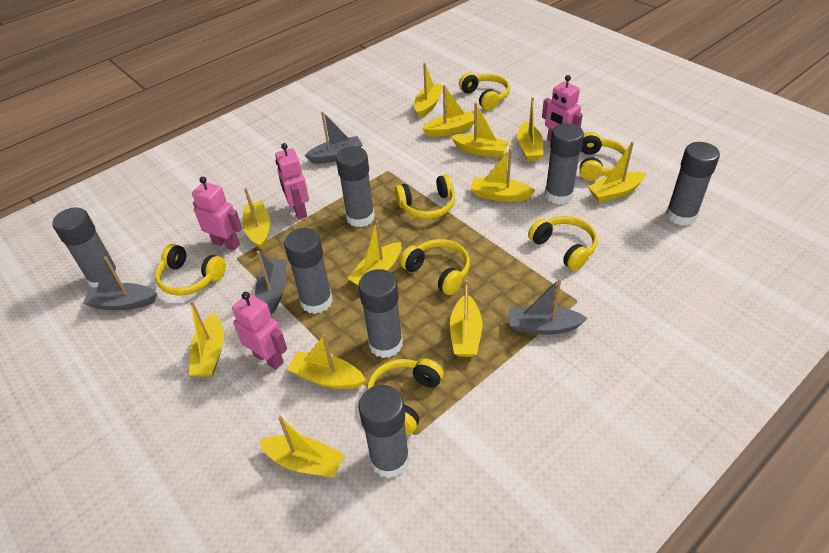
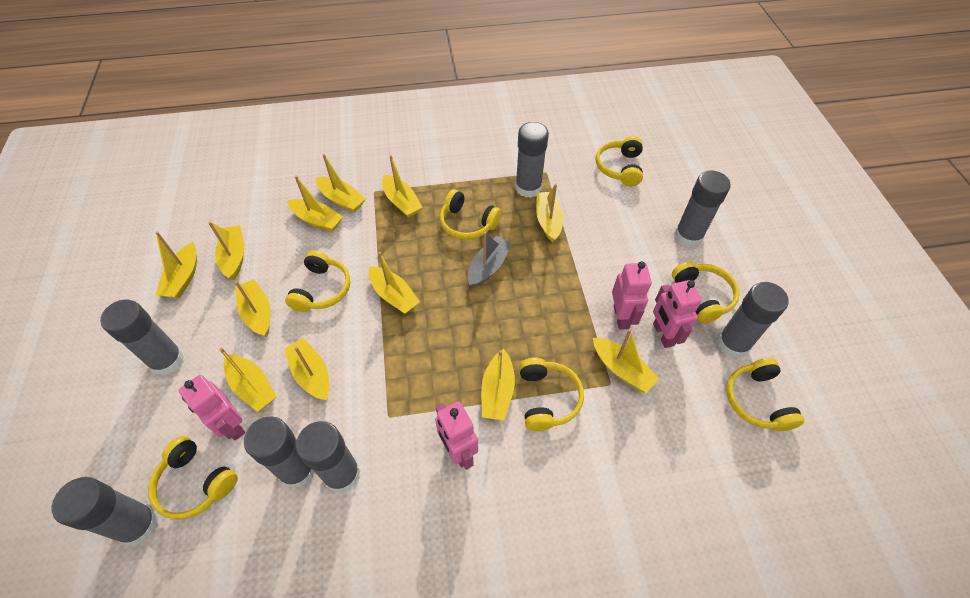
grey boat: 4 -> 1

